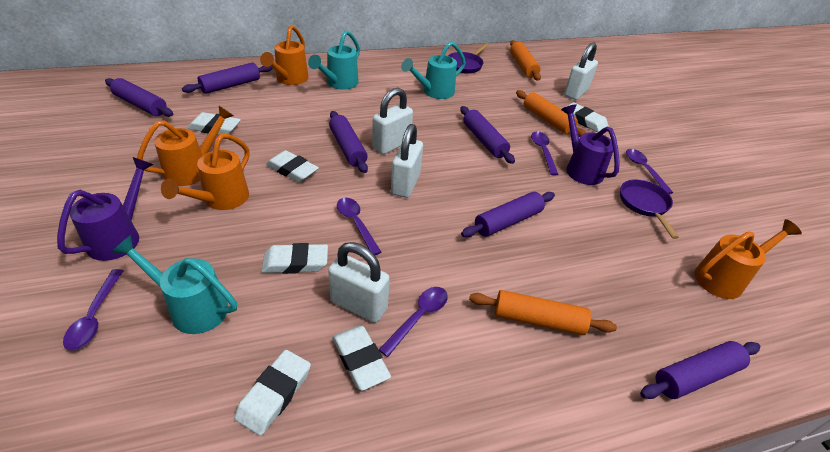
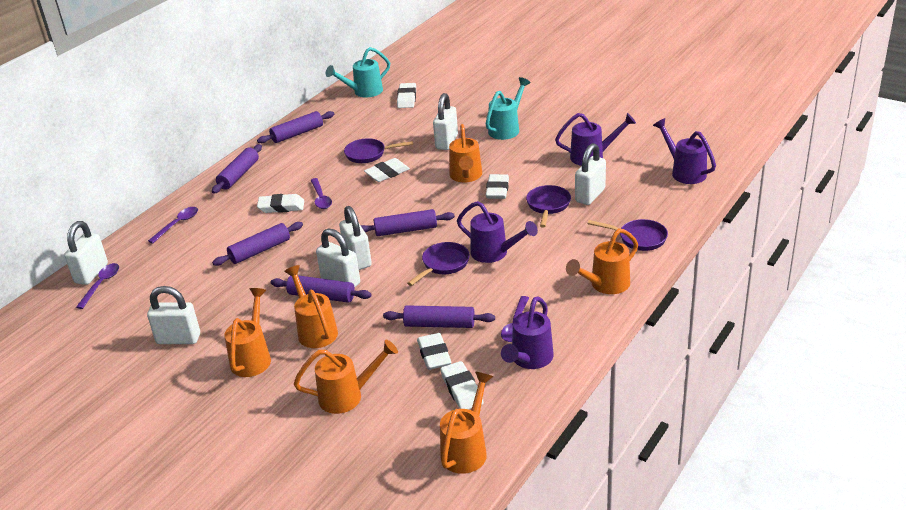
orange rolling pin: 3 -> 0
orange watering can: 4 -> 6
purple pan: 2 -> 4
purple spoon: 5 -> 4
purple watering can: 2 -> 4
turquoise watering can: 3 -> 2
white padlock: 4 -> 6

